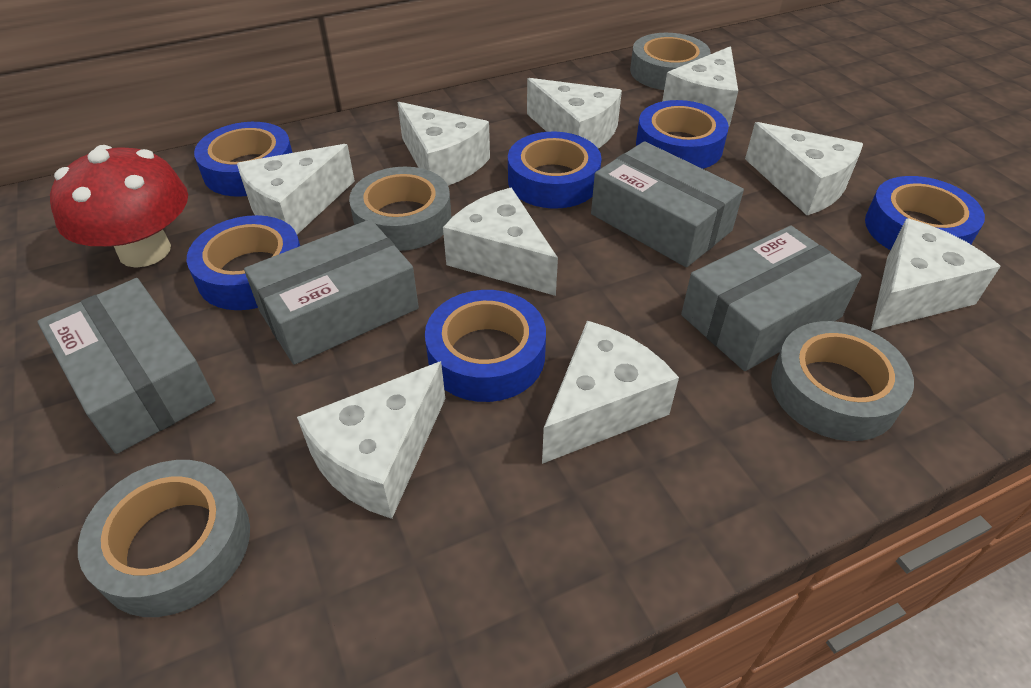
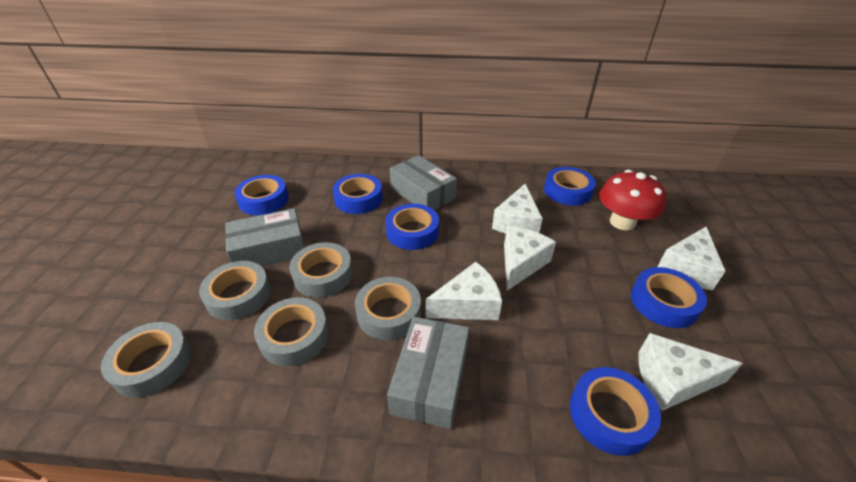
grey box: 4 -> 3
grey tape: 4 -> 5
white cheese: 9 -> 5

